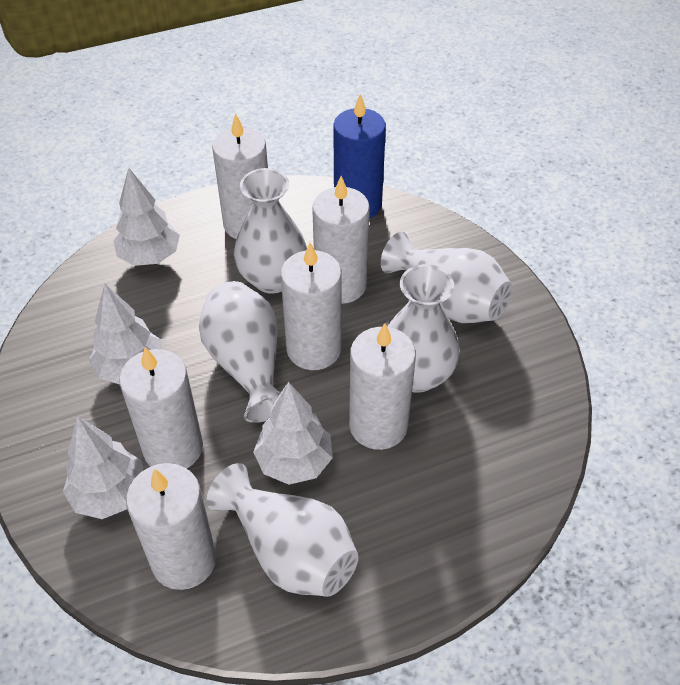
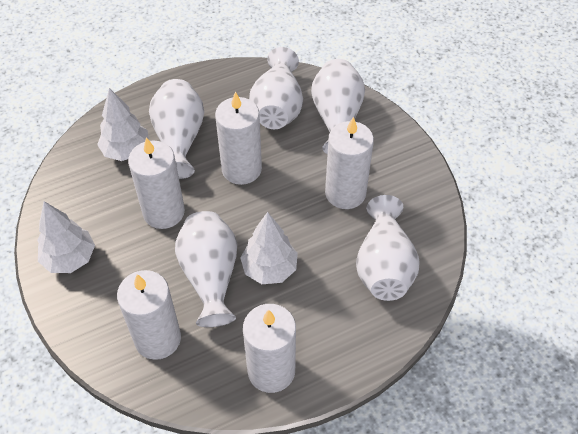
blue candle: 1 -> 0
white candle: 6 -> 5
white tree: 4 -> 3

